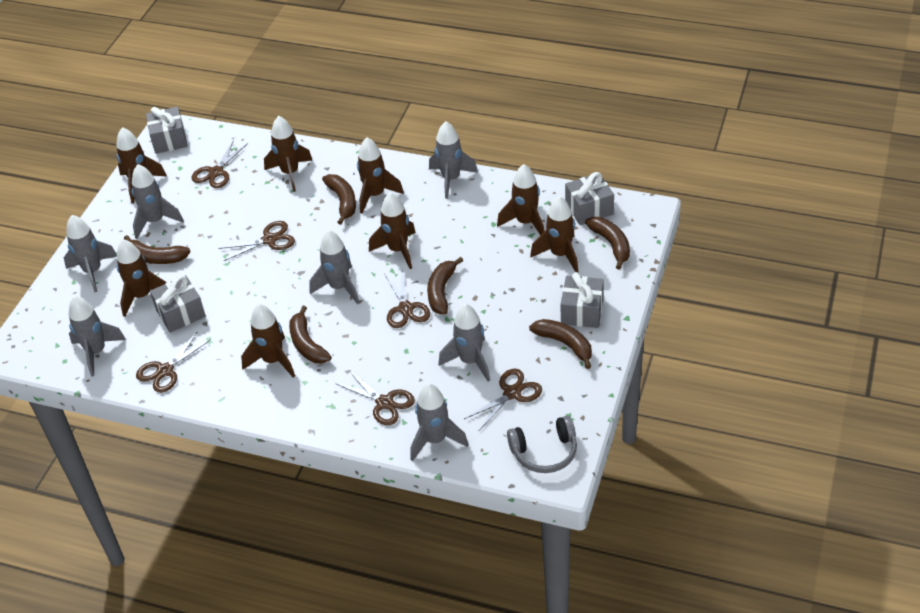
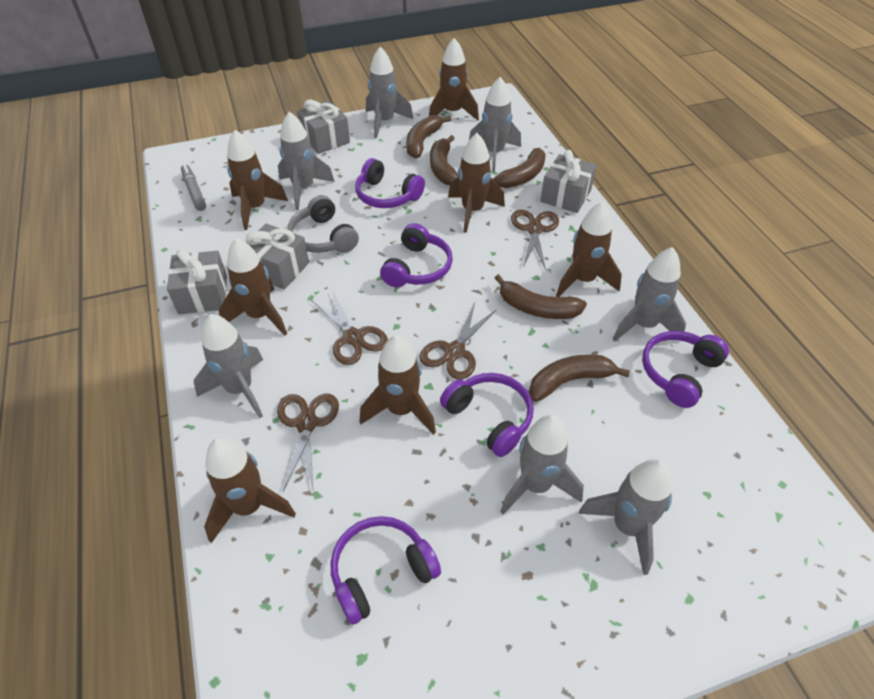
brown banana: 6 -> 5
brown rocket: 8 -> 7
brown scissors: 6 -> 4
grey marker: 0 -> 1
purple headphones: 0 -> 5

